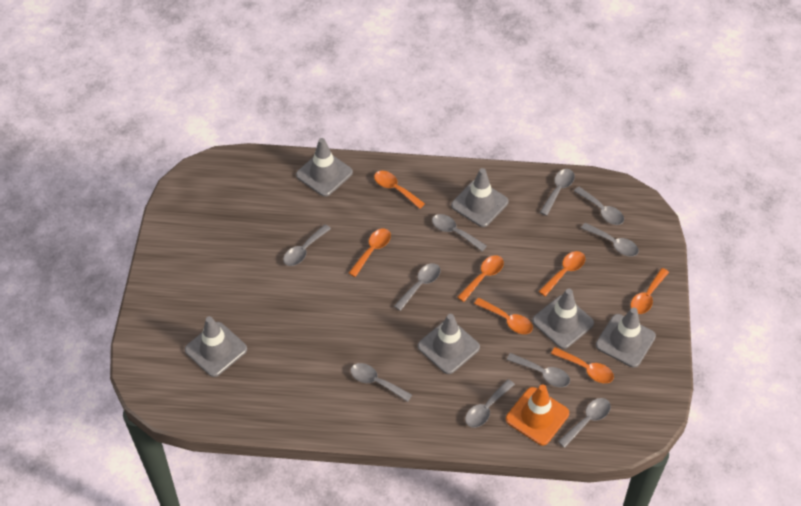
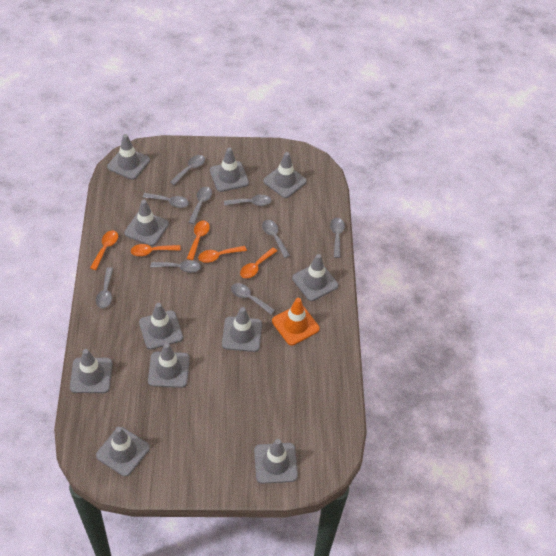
grey spoon: 10 -> 9
grey traffic cone: 6 -> 11
orange spoon: 7 -> 5

